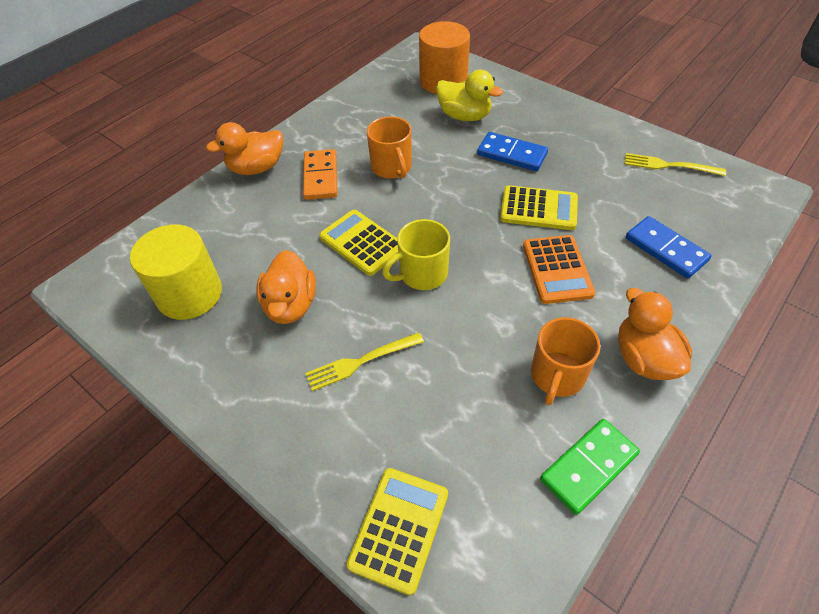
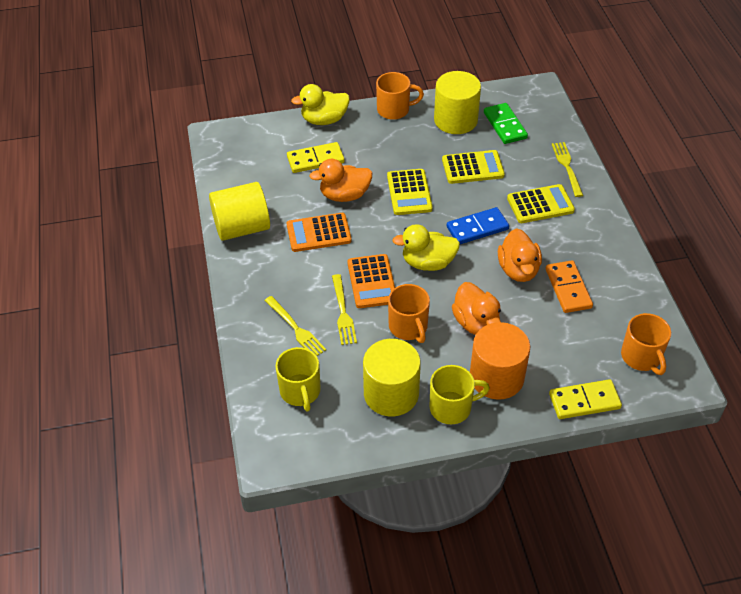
blue domino: 2 -> 1
orange calculator: 1 -> 2
orange mug: 2 -> 3
yellow cylinder: 1 -> 3
yellow domino: 0 -> 2
yellow duck: 1 -> 2
yellow fork: 2 -> 3
yellow mug: 1 -> 2

